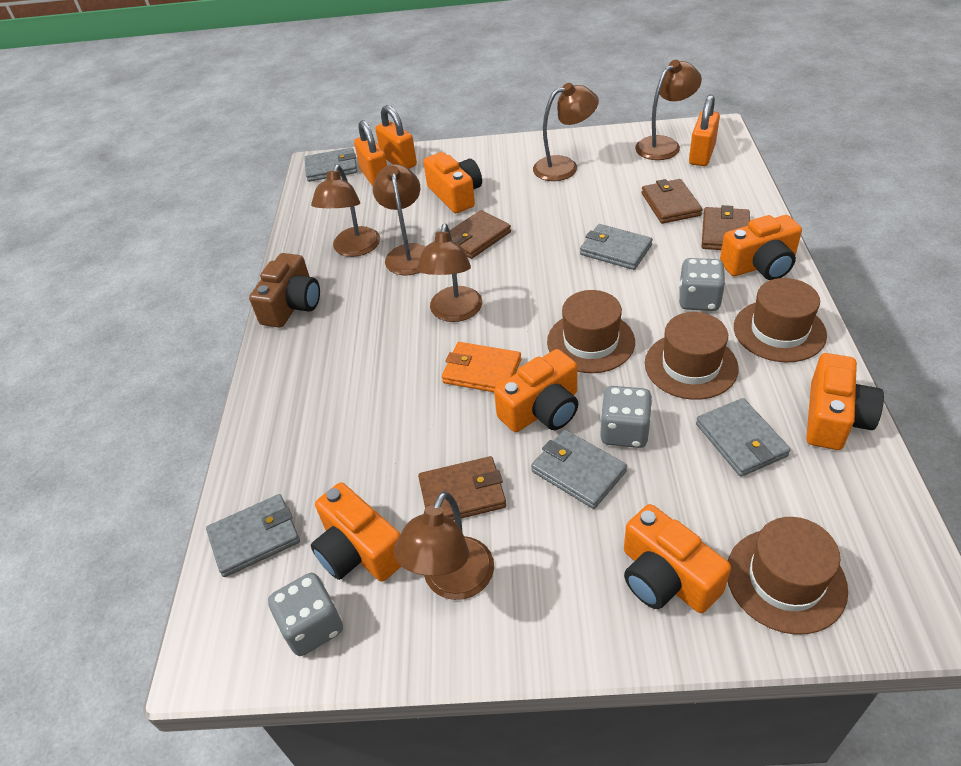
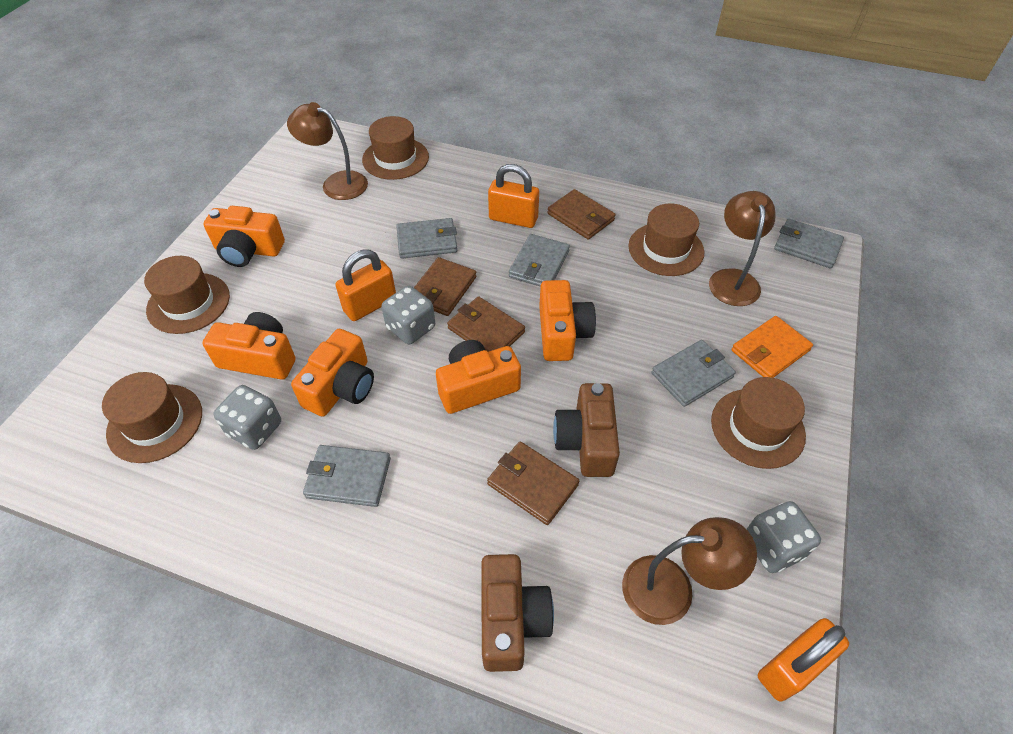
brown camera: 1 -> 2
brown hat: 4 -> 5
brown lamp: 6 -> 3
orange camera: 6 -> 5

